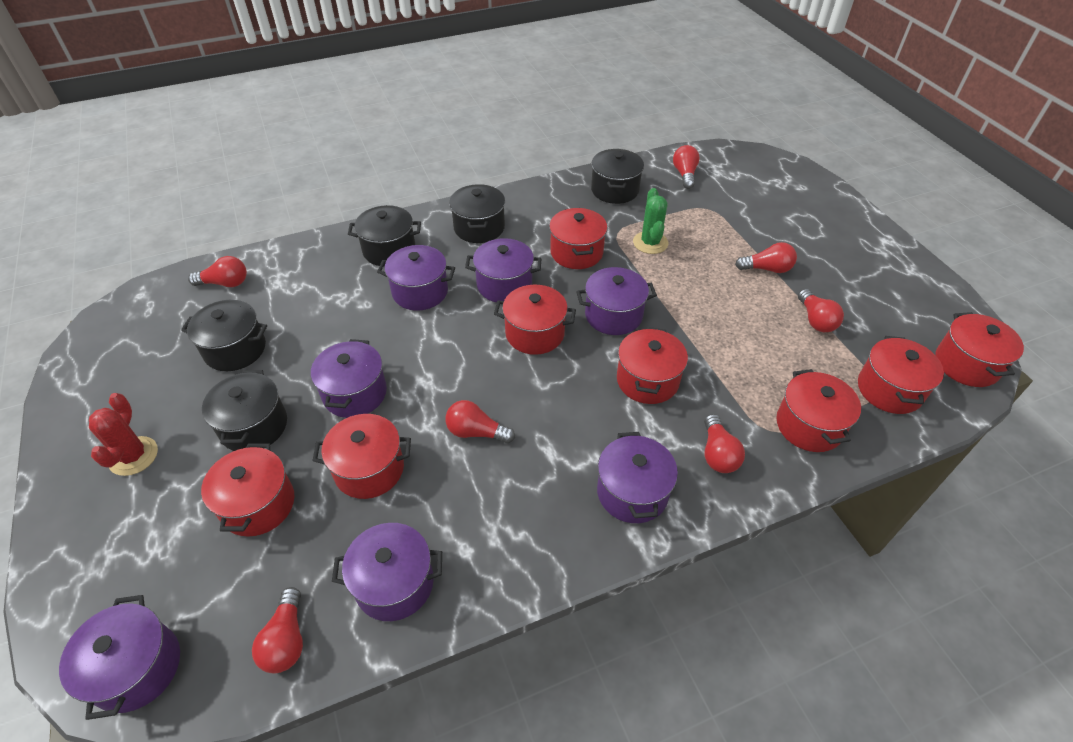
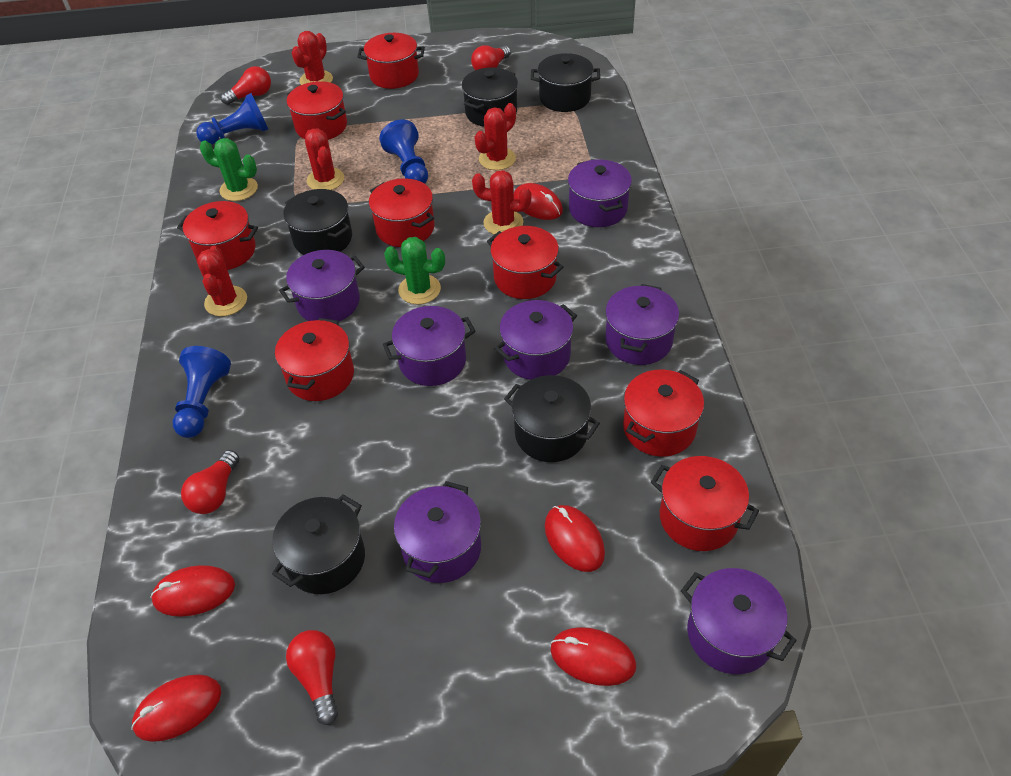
blue pawn: 0 -> 3
green cactus: 1 -> 2
red cactus: 1 -> 5
red light bulb: 7 -> 4
red mouse: 0 -> 5

